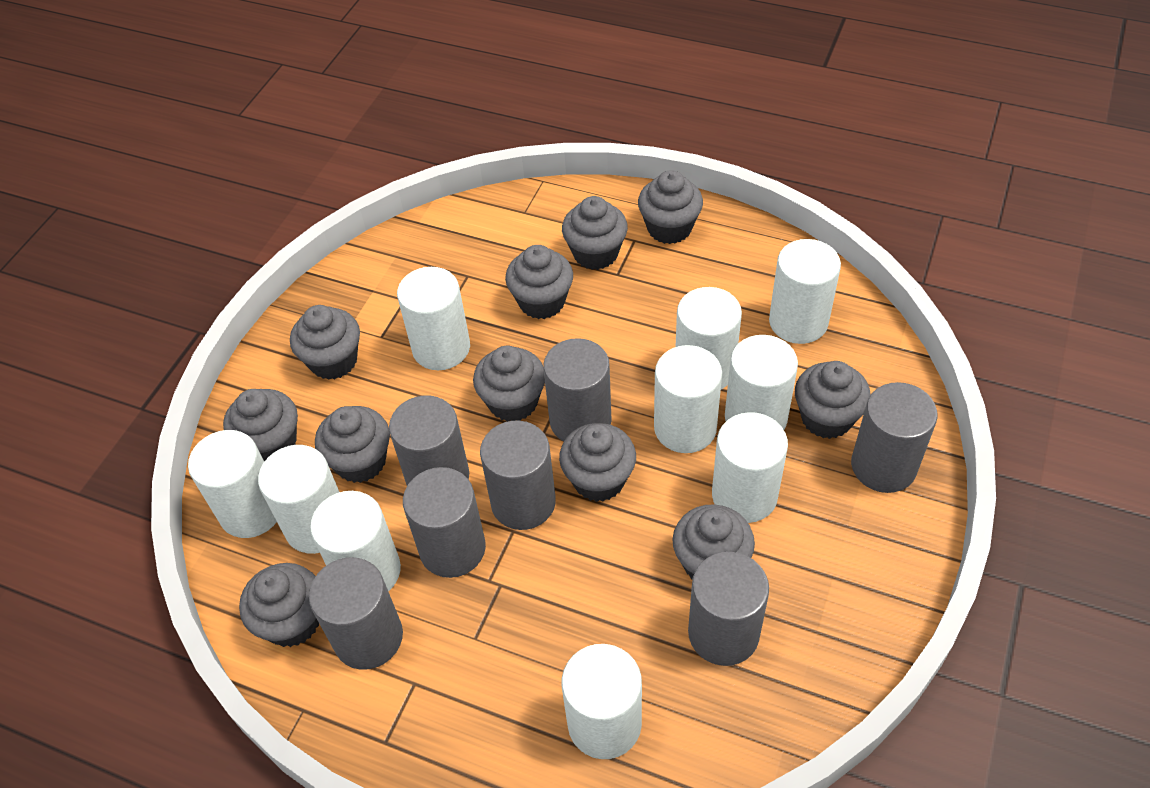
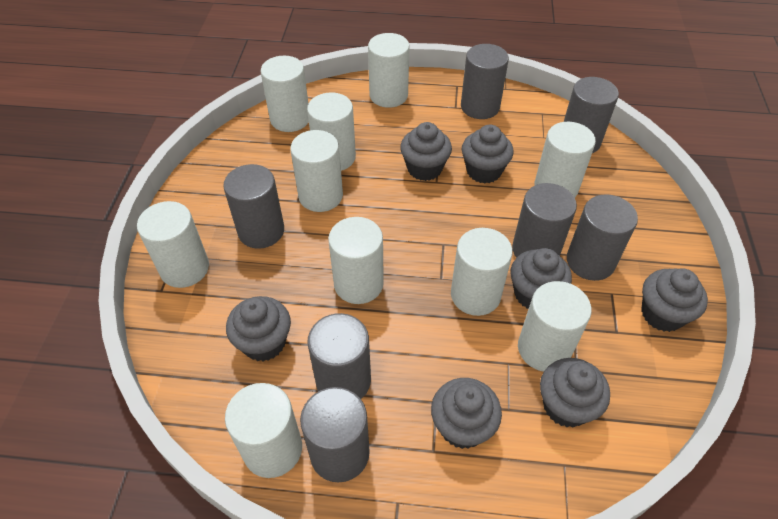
grey cupcake: 11 -> 7

